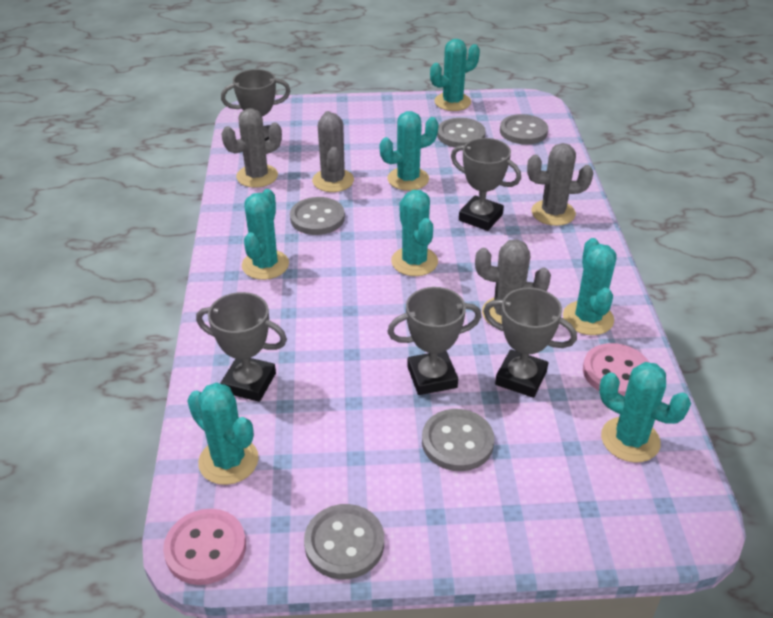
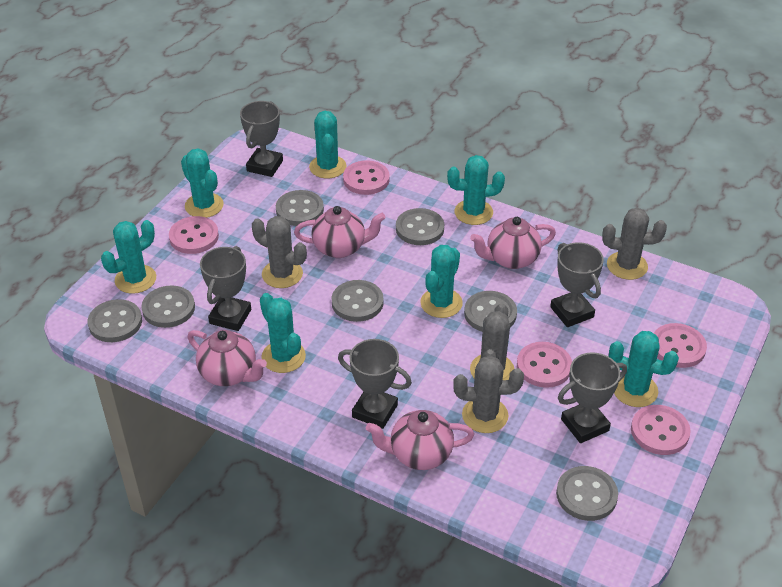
grey button: 5 -> 7
pink button: 2 -> 5
pink teapot: 0 -> 4

